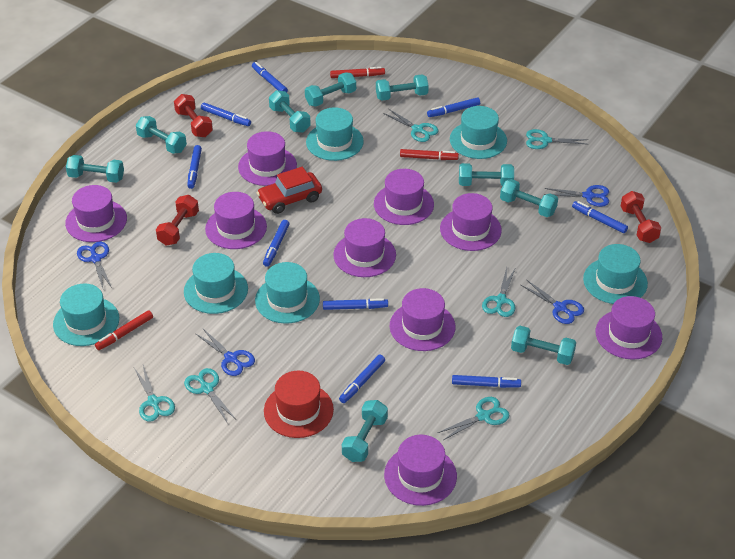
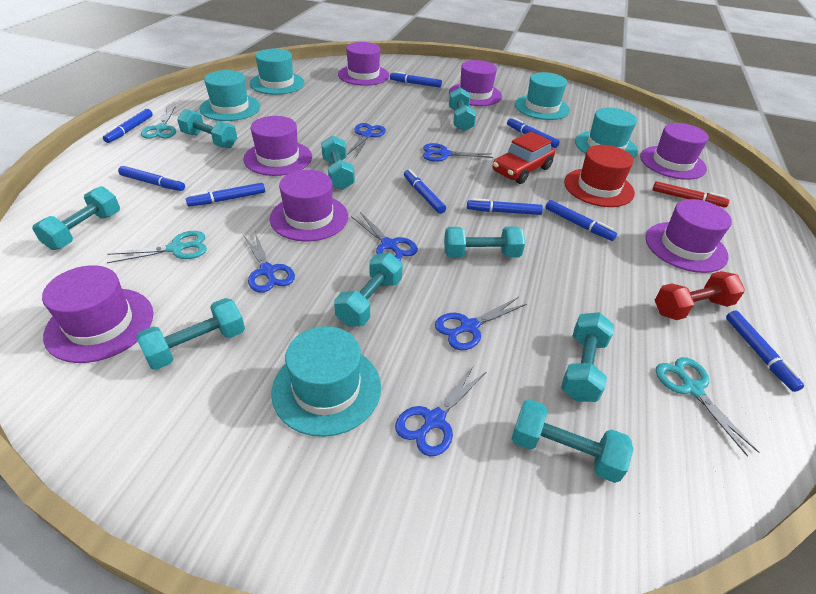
blue scissors: 4 -> 6
purple hat: 9 -> 7
red dumbbell: 3 -> 1
red marker: 3 -> 1
turquoise hat: 6 -> 5
turquoise scissors: 6 -> 3

